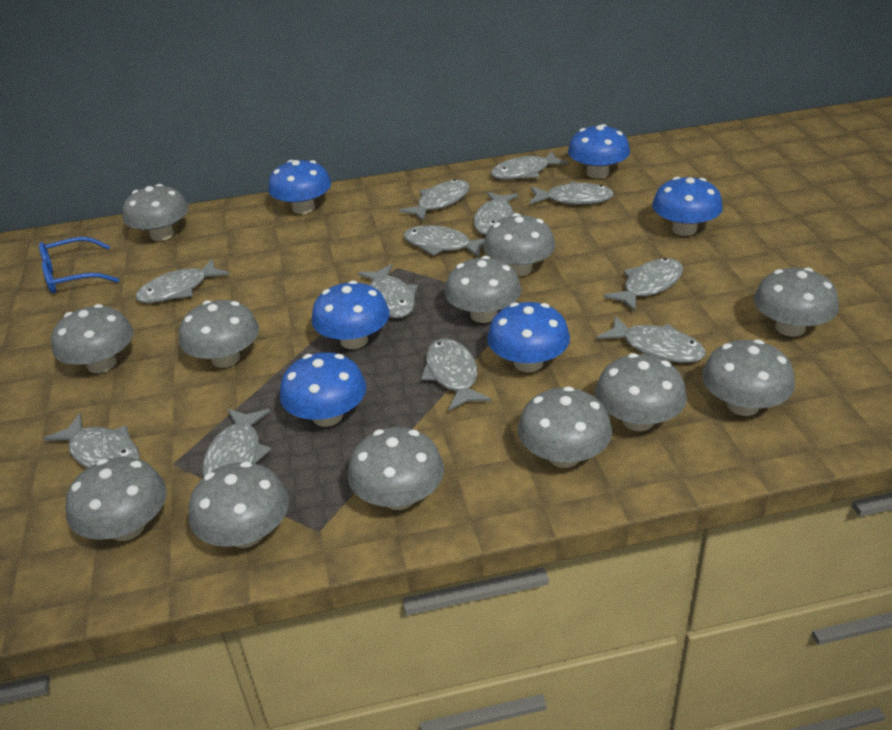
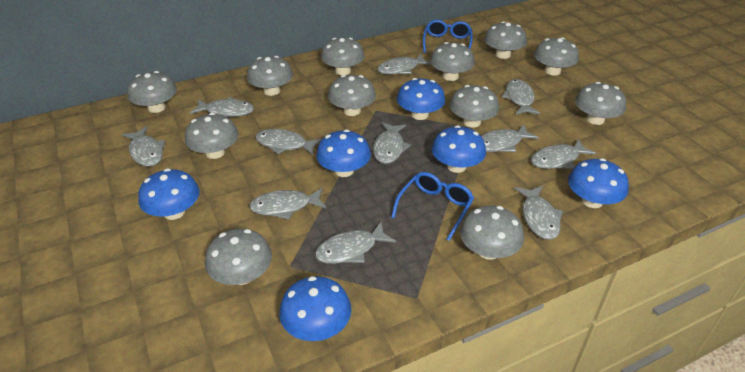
blue glasses: 1 -> 2
grey fish: 12 -> 11

